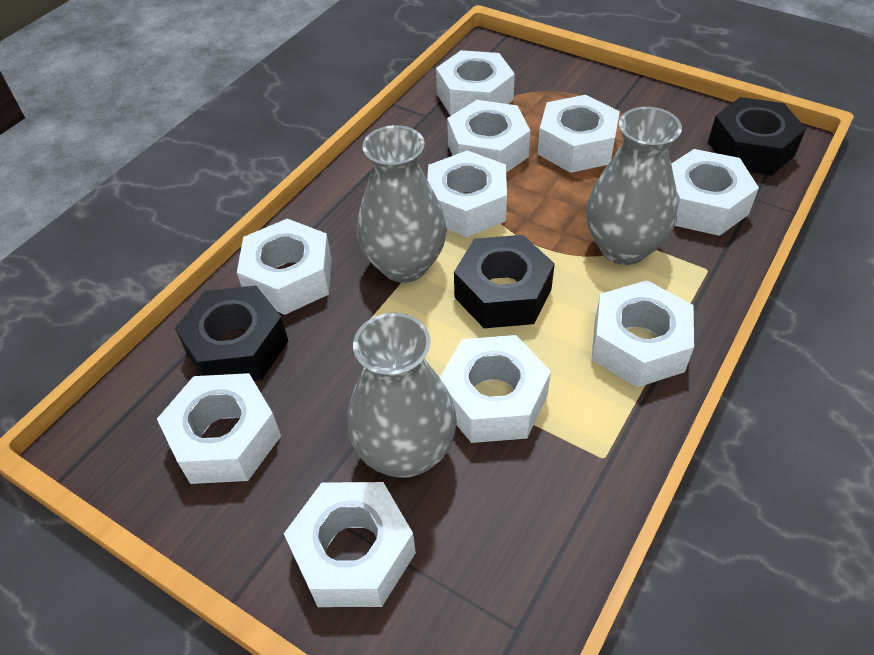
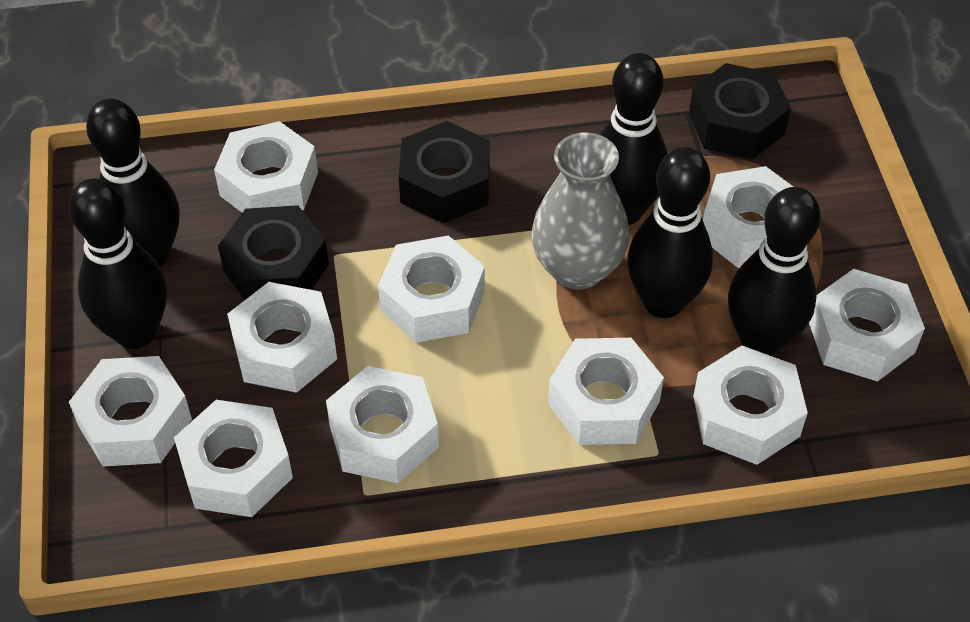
black bowling pin: 0 -> 5
grey vase: 3 -> 1

